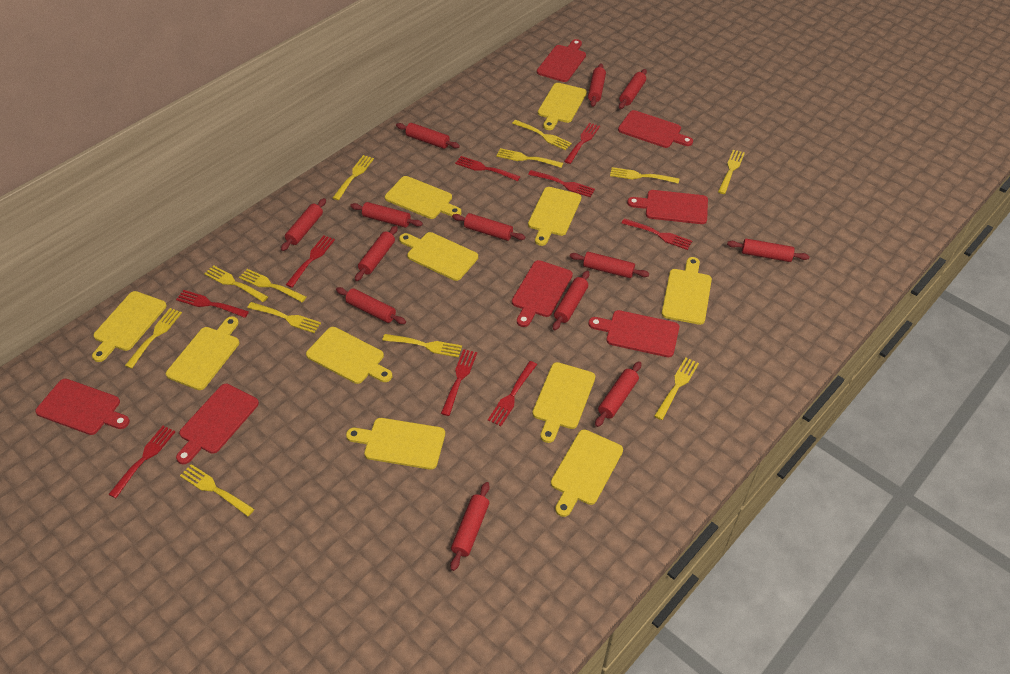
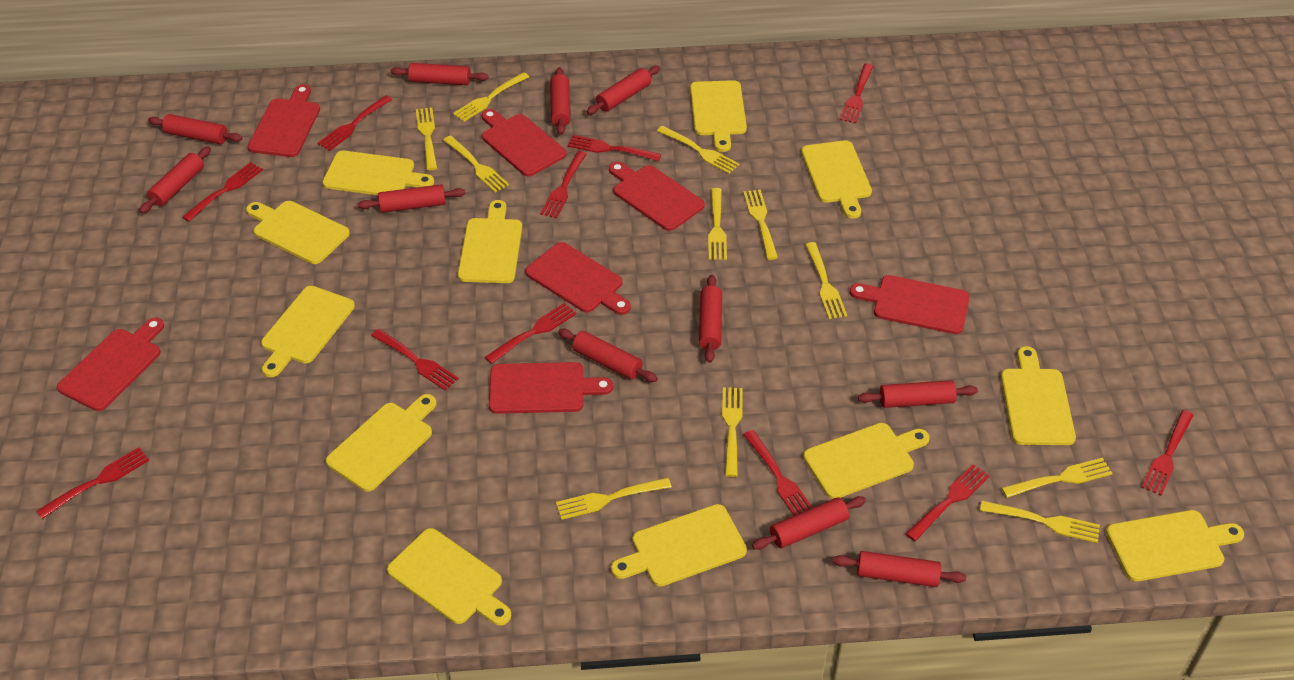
red fork: 9 -> 11
red rolling pin: 13 -> 11
yellow cutting board: 11 -> 12
yellow fork: 12 -> 11

